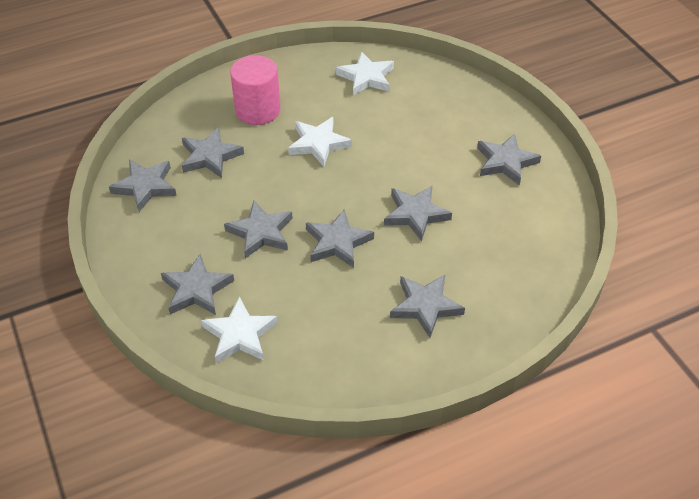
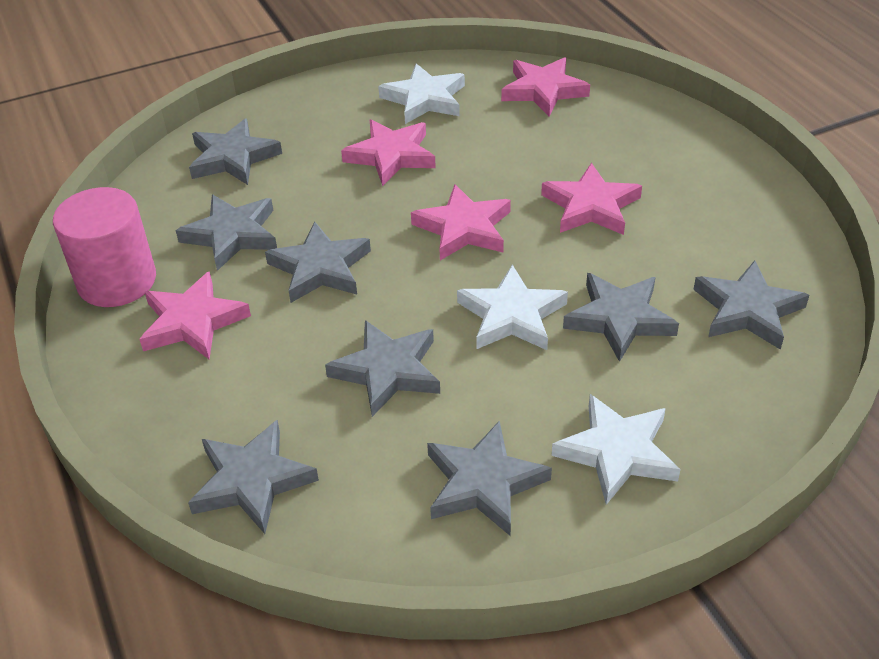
pink star: 0 -> 5

